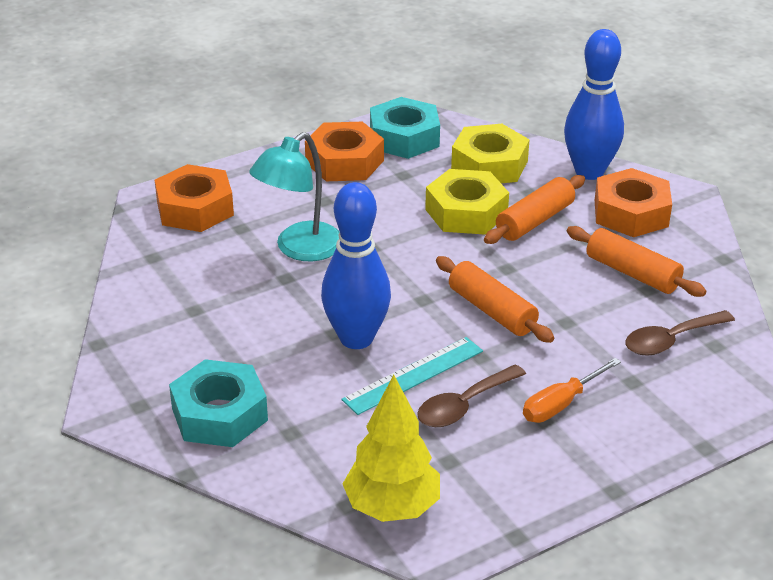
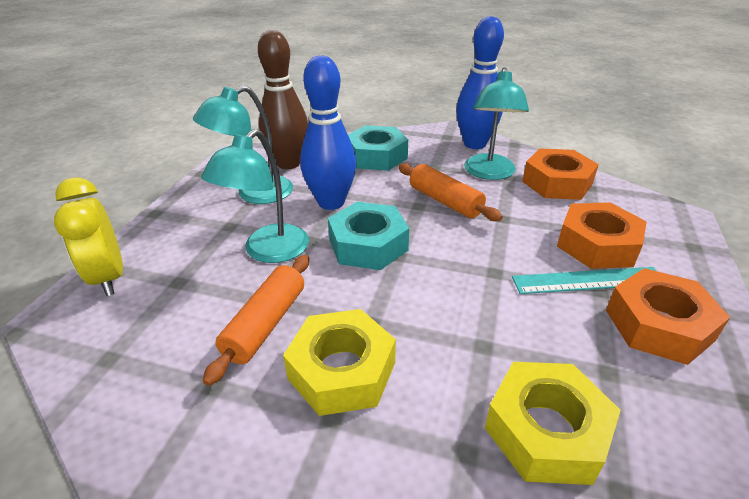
brown bowling pin: 0 -> 1
brown spoon: 2 -> 0
orange rolling pin: 3 -> 2
orange screwdriver: 1 -> 0
turquoise lamp: 1 -> 3
yellow clock: 0 -> 1
yellow tree: 1 -> 0

